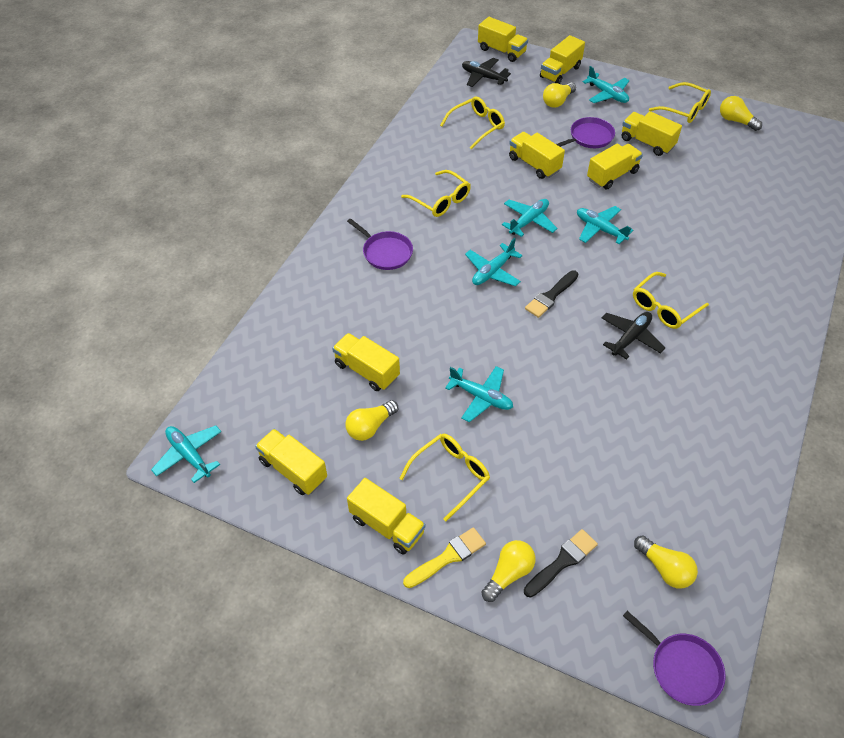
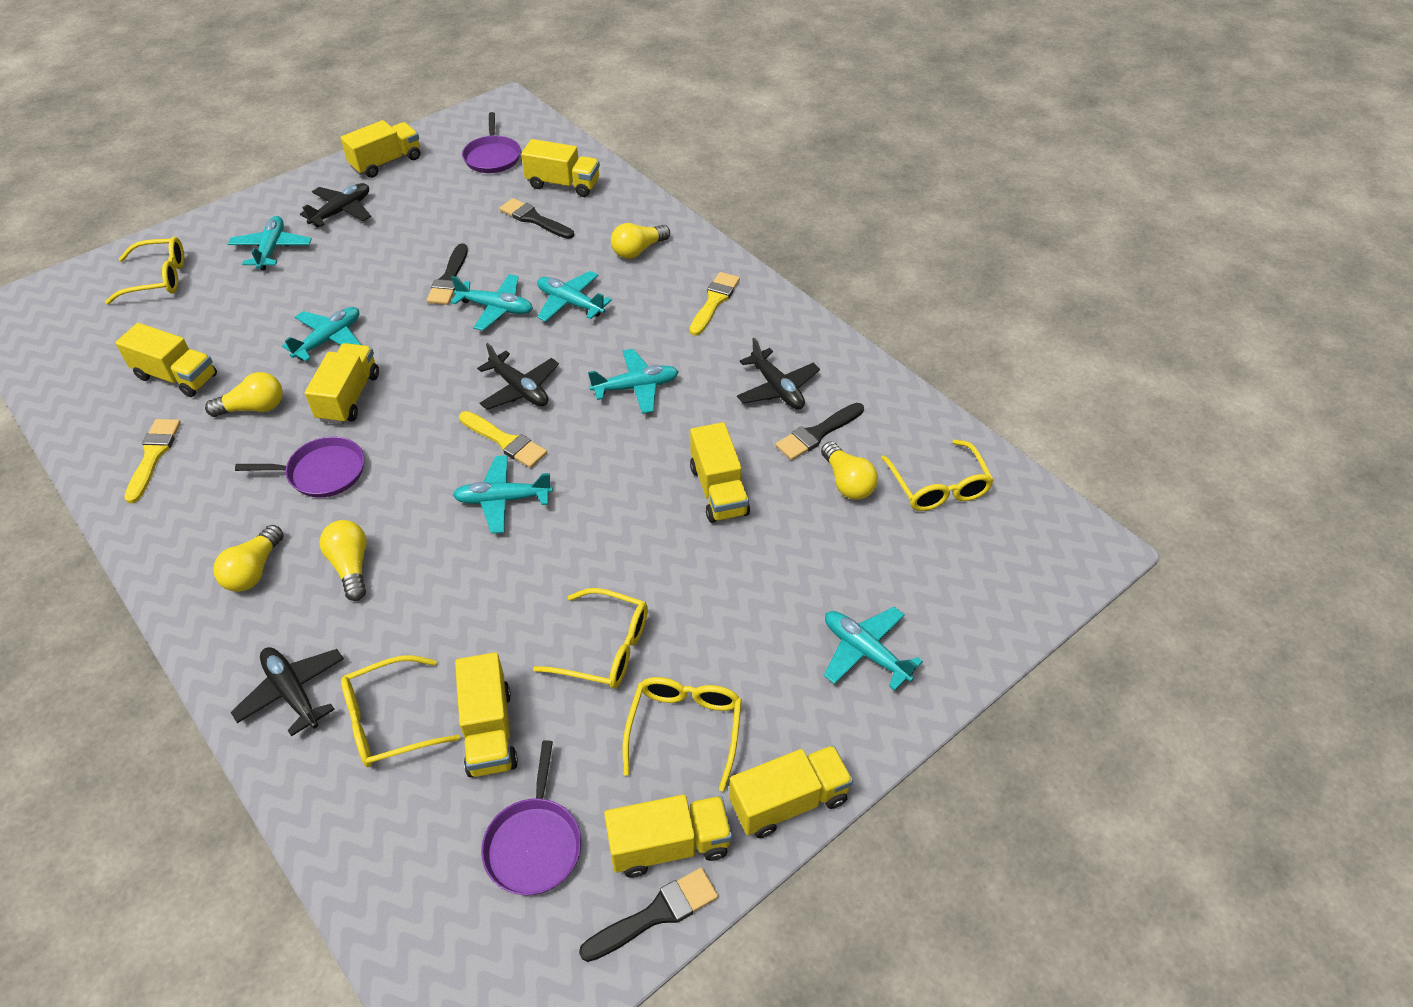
black brush: 2 -> 4
black plane: 2 -> 4
turquoise plane: 6 -> 7
yellow brush: 1 -> 3

